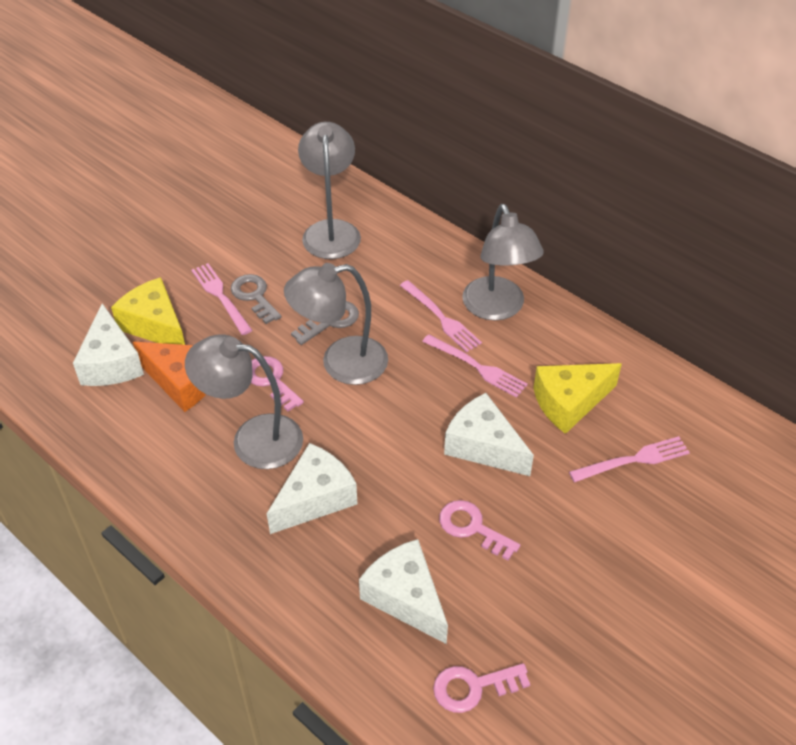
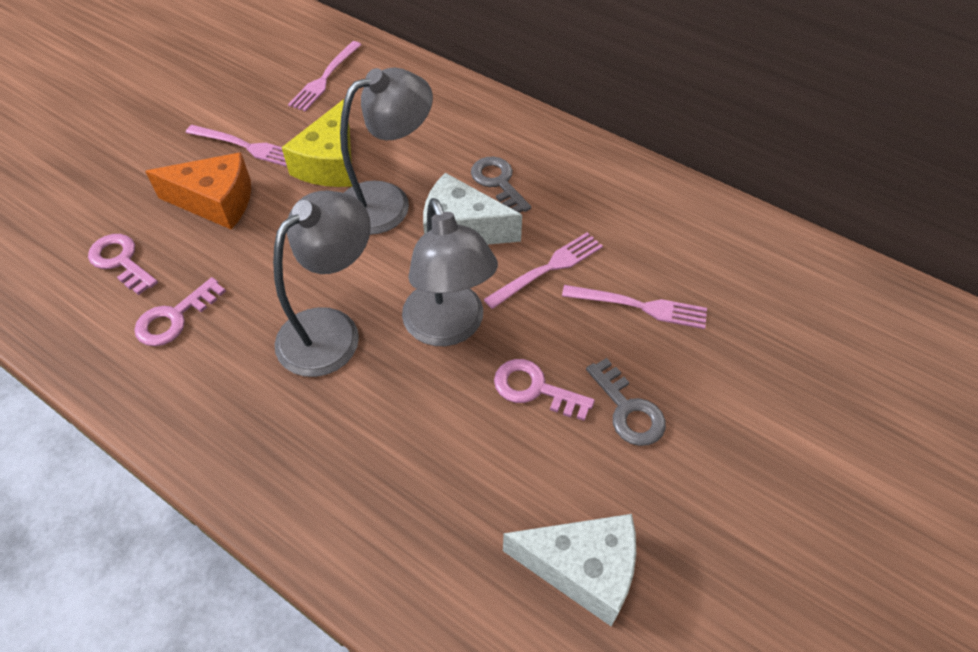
grey lamp: 4 -> 3
white cheese: 4 -> 2
yellow cheese: 2 -> 1

